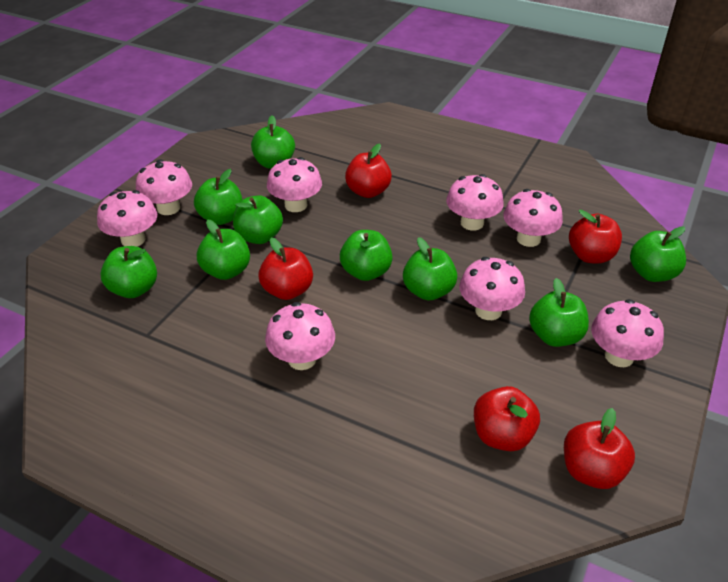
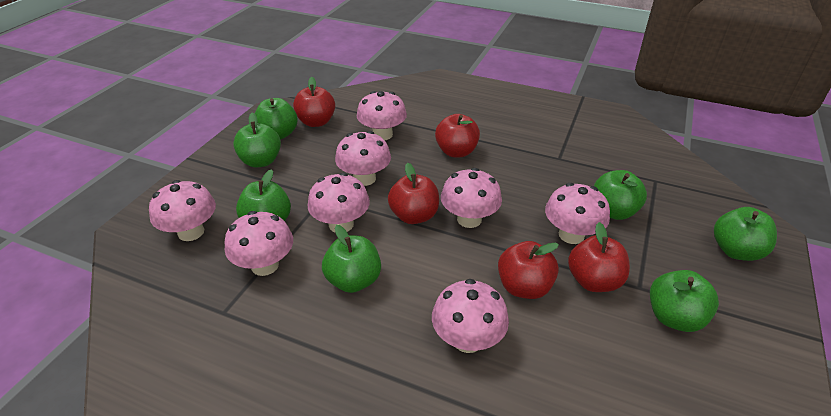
green apple: 9 -> 7

